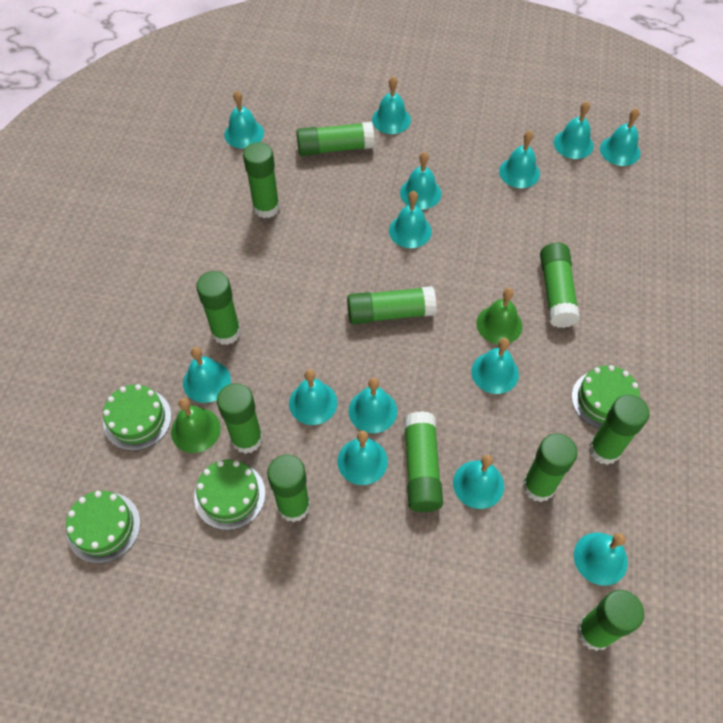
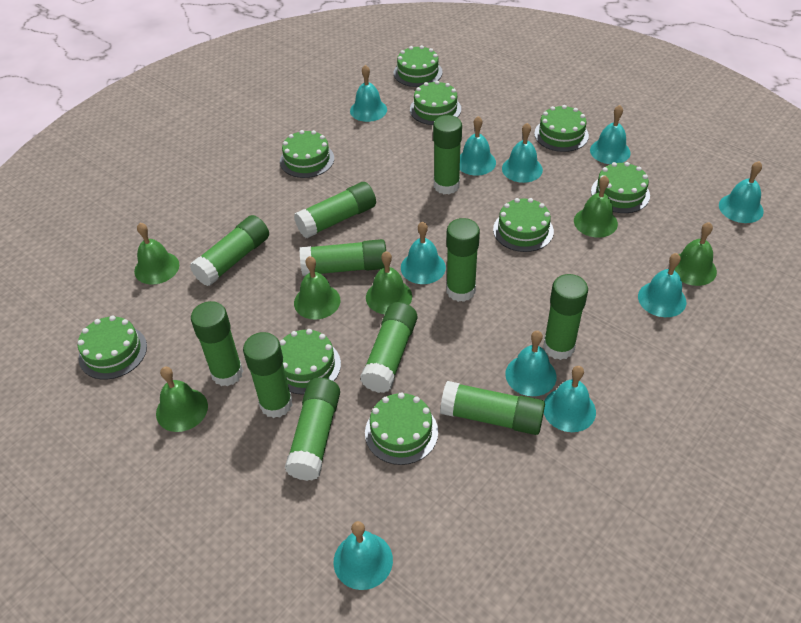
green bell: 2 -> 6
green cake: 4 -> 9
turquoise bell: 14 -> 10

